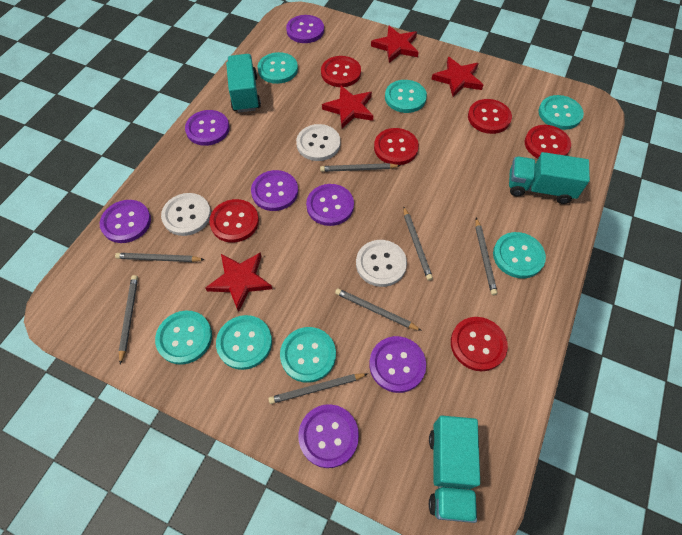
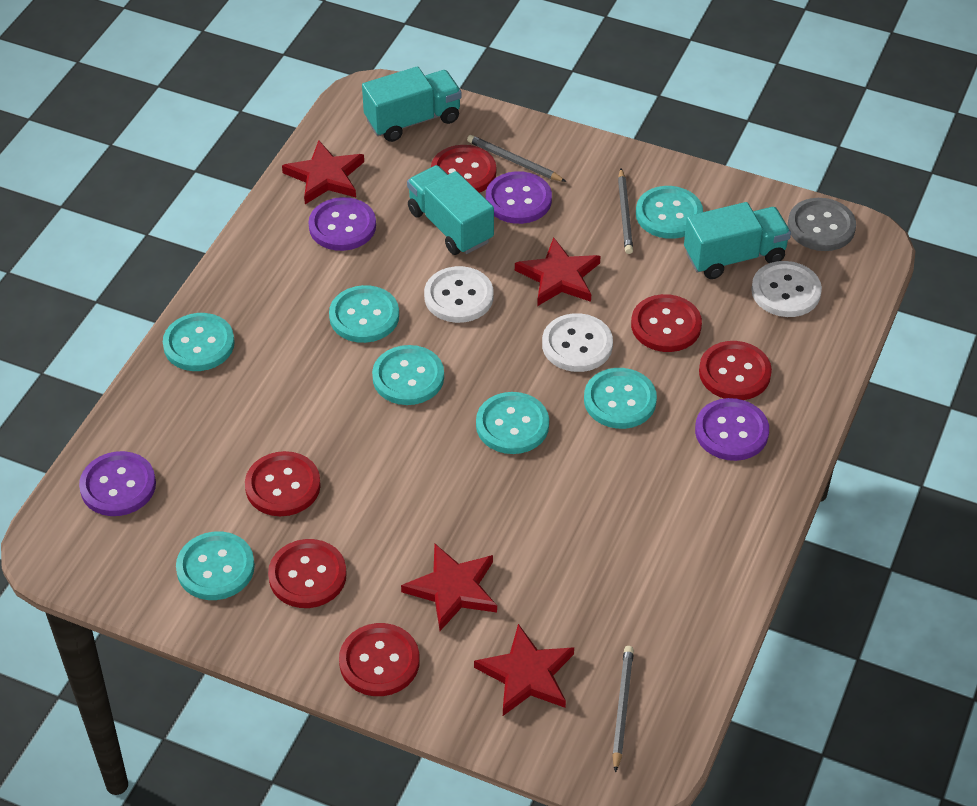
grey button: 0 -> 1
grey pencil: 7 -> 3
purple button: 7 -> 4

